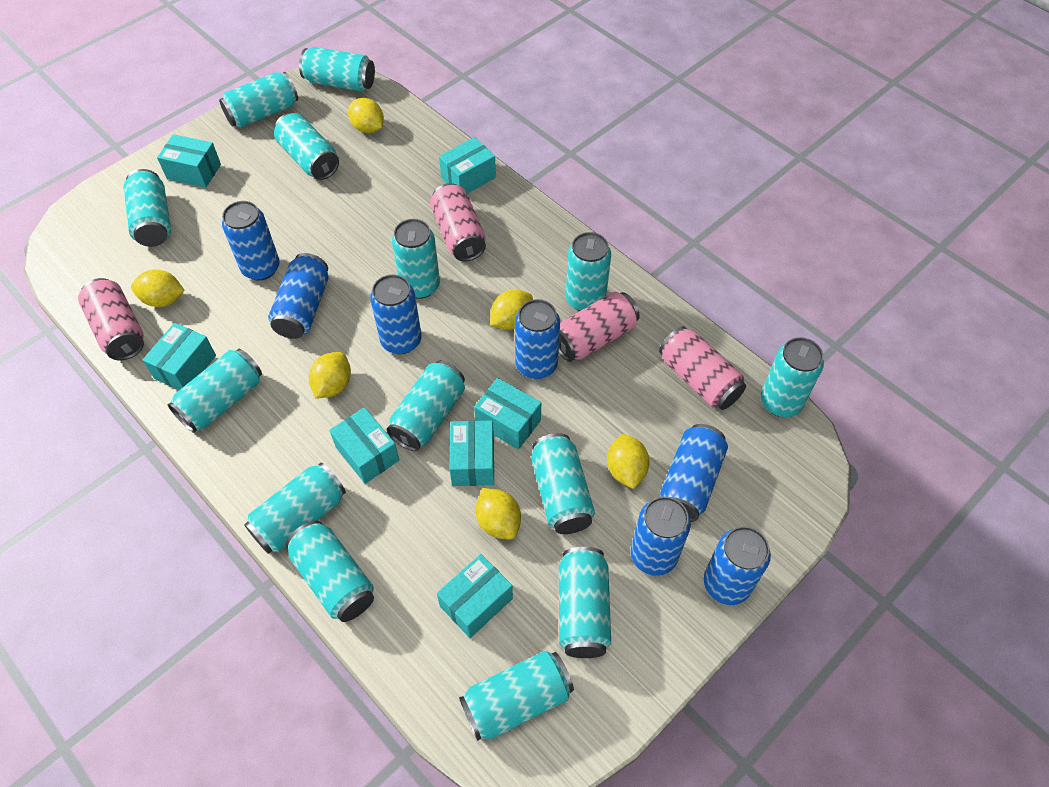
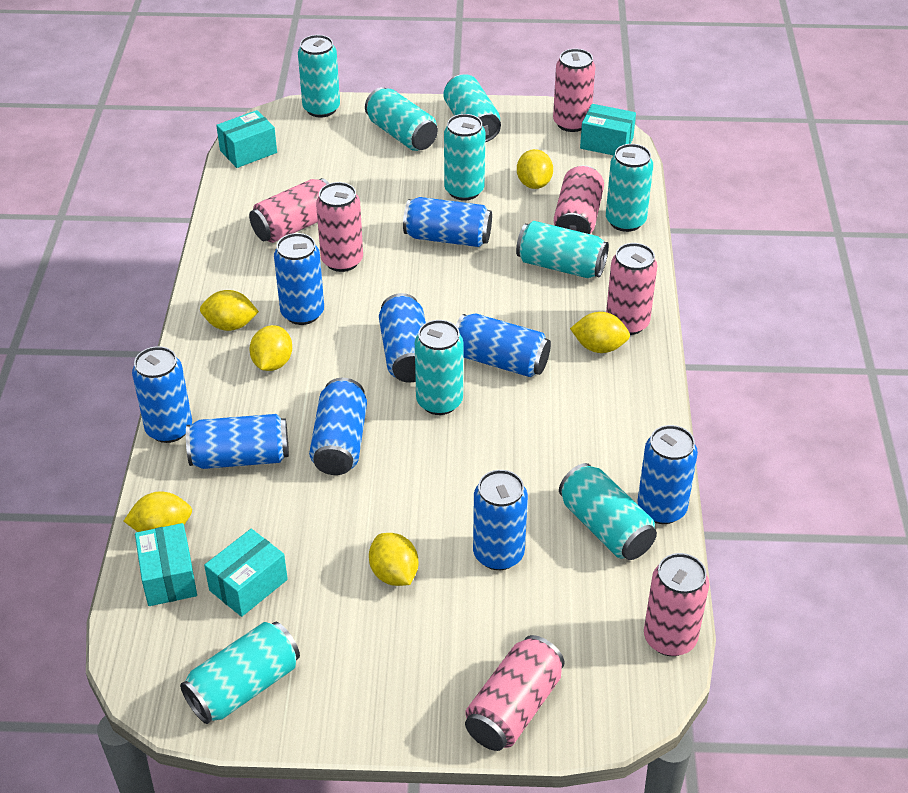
blue can: 7 -> 9
pink can: 4 -> 7
turquoise box: 7 -> 4
turquoise can: 14 -> 9

